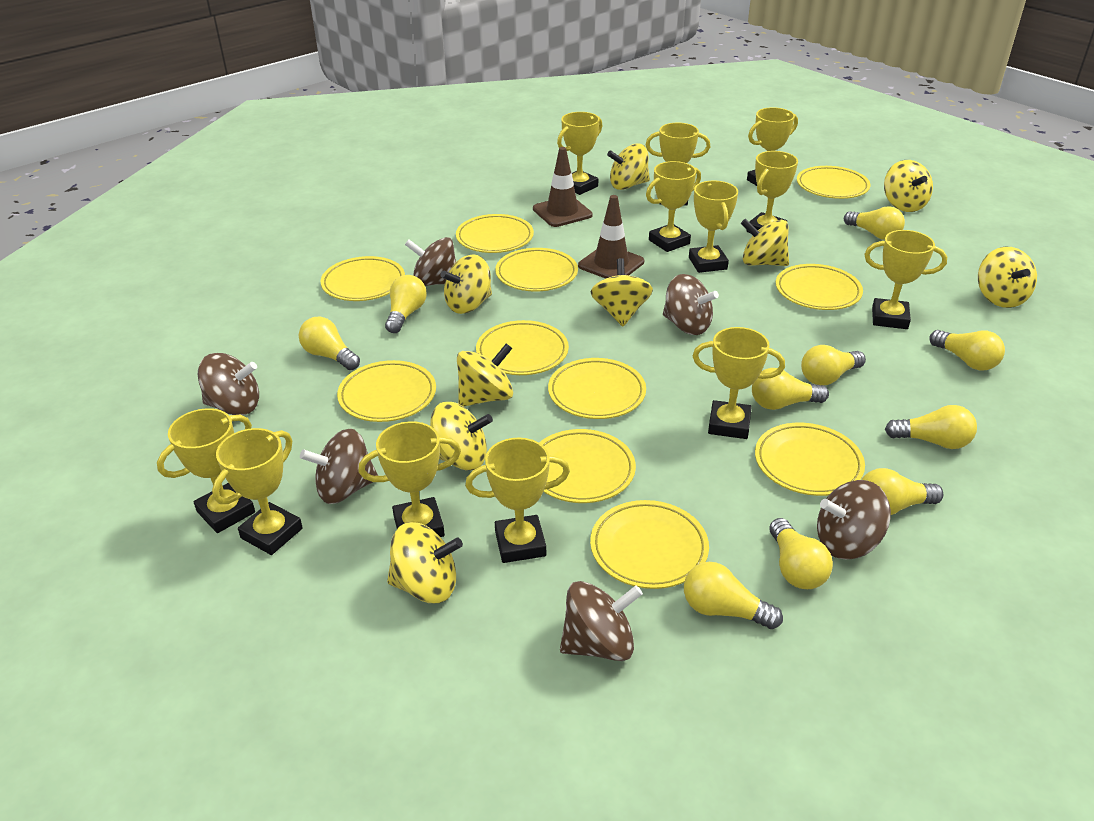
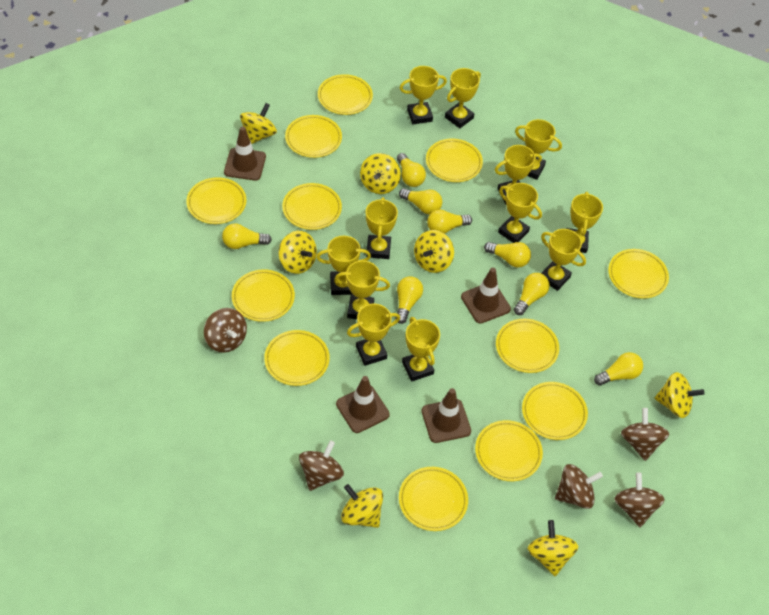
brown spinning top: 6 -> 5
brown traffic cone: 2 -> 4
yellow light bulb: 10 -> 8
yellow plate: 11 -> 12
yellow spinning top: 9 -> 7

